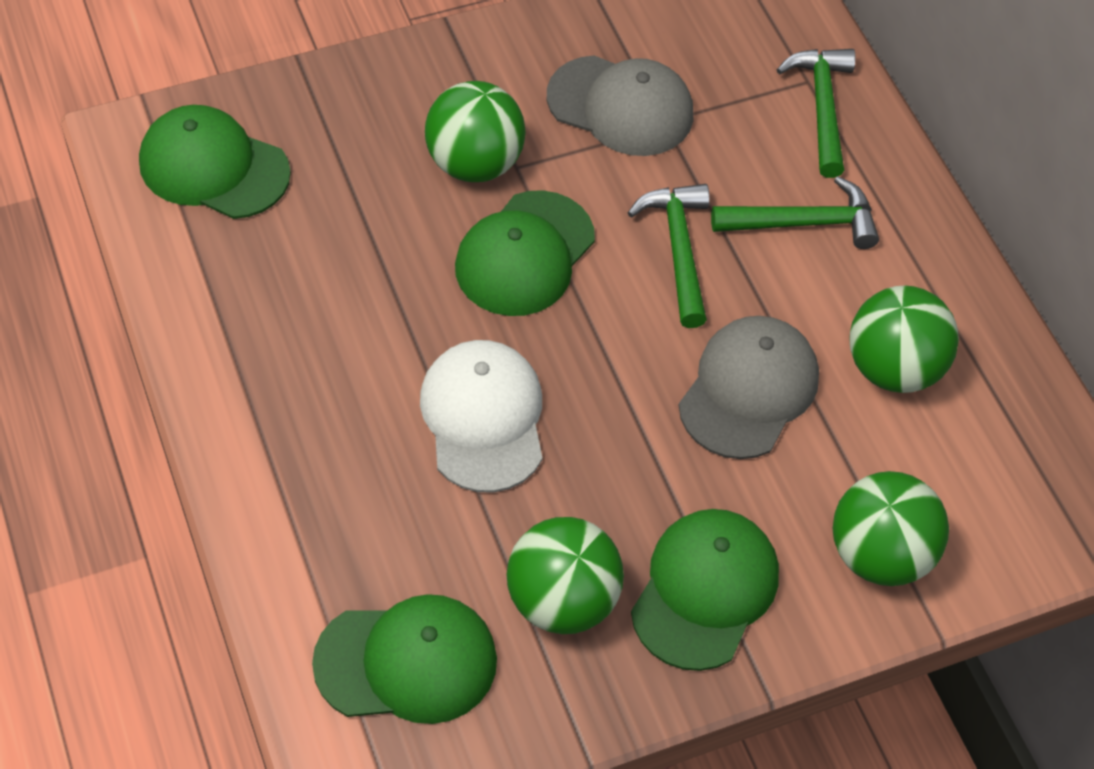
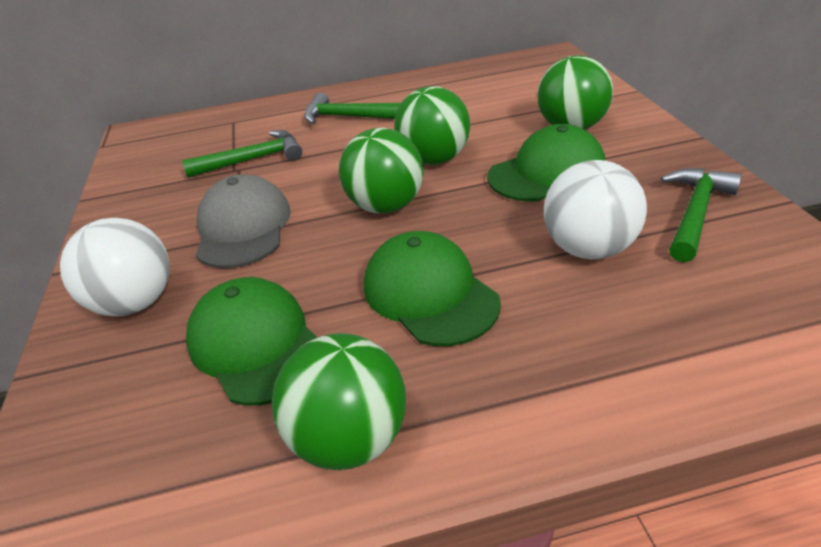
green cap: 4 -> 3
grey cap: 2 -> 1
white ball: 0 -> 2
white cap: 1 -> 0

